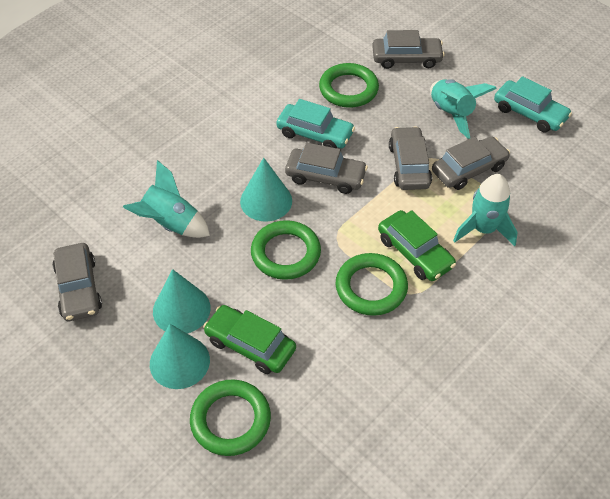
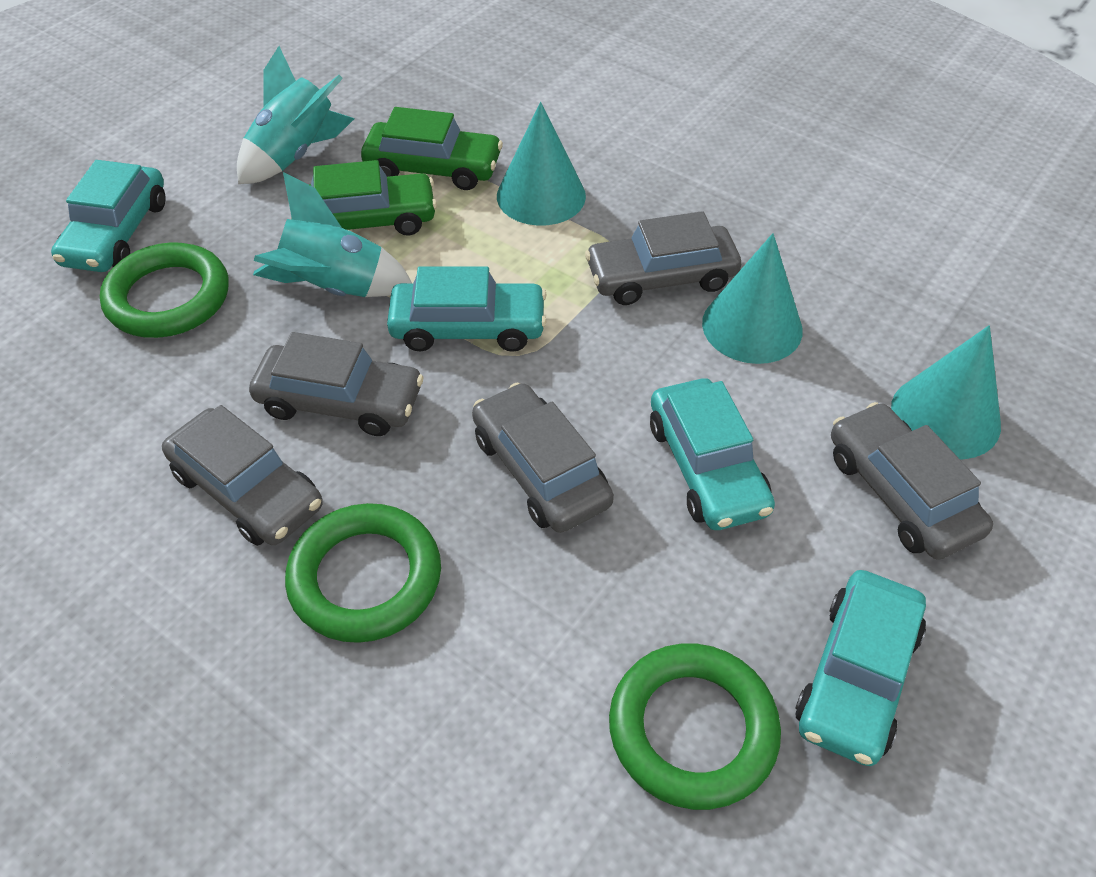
green ring: 4 -> 3
turquoise car: 2 -> 4
turquoise rocket: 3 -> 2

